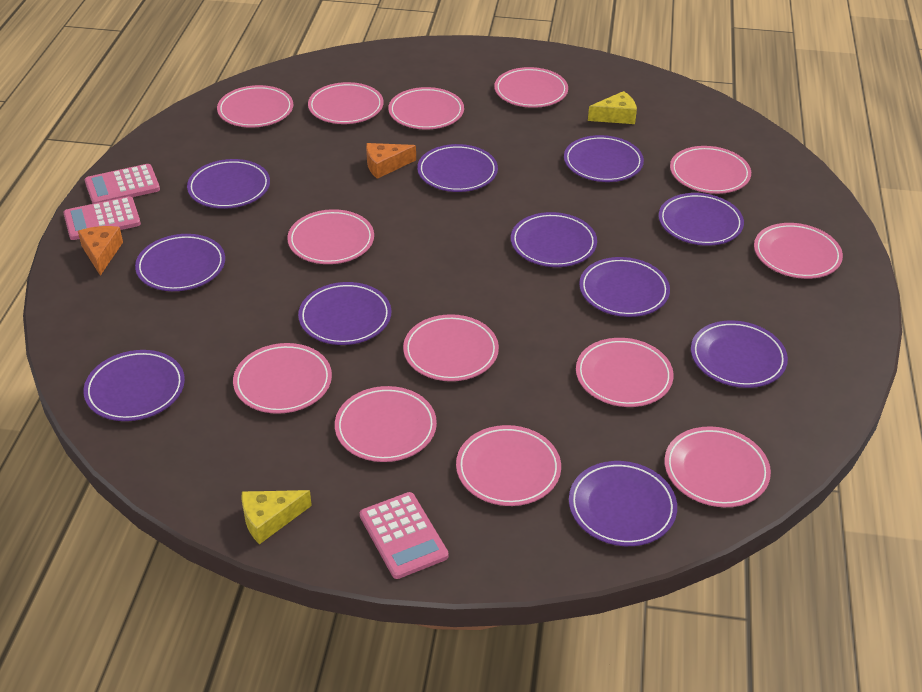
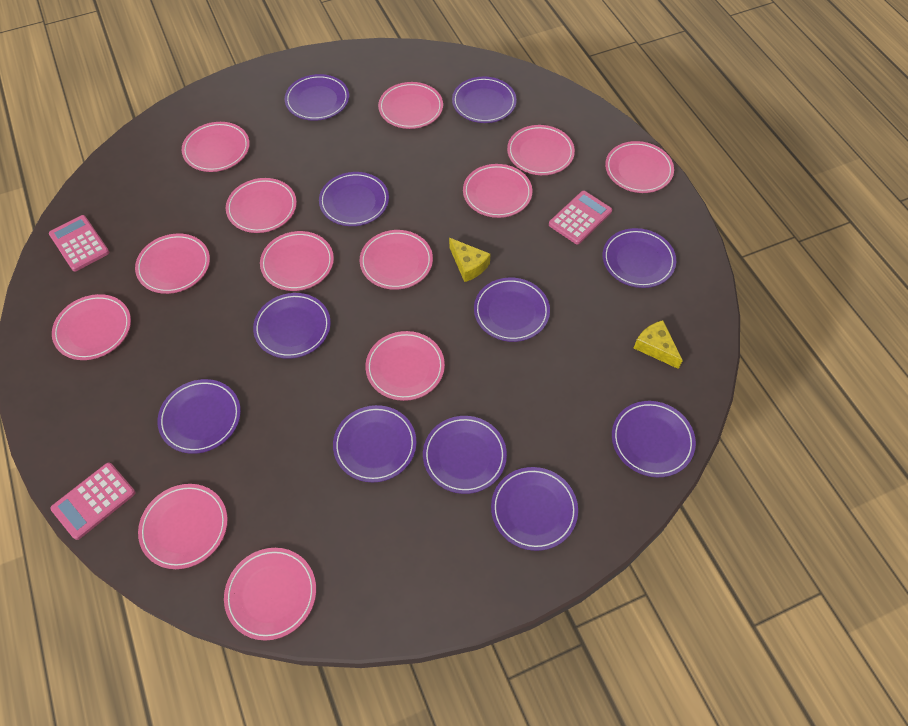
orange cheese: 2 -> 0

